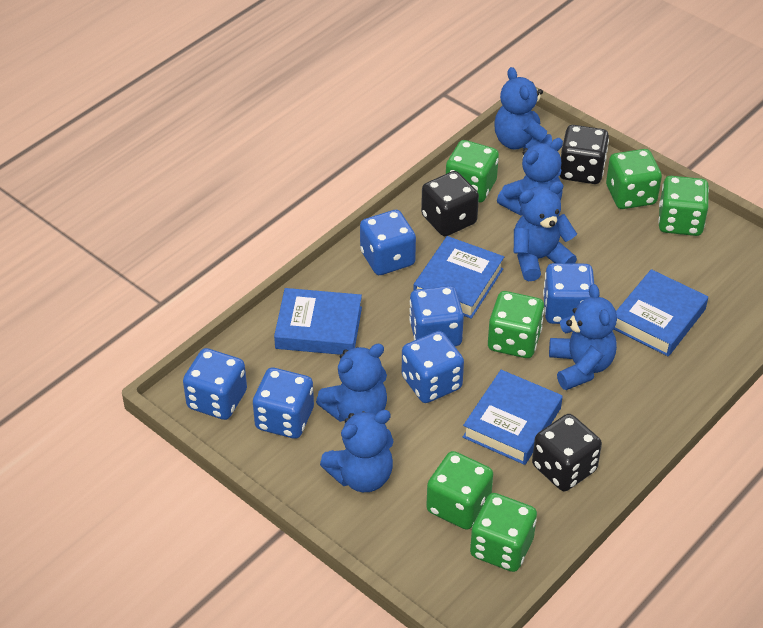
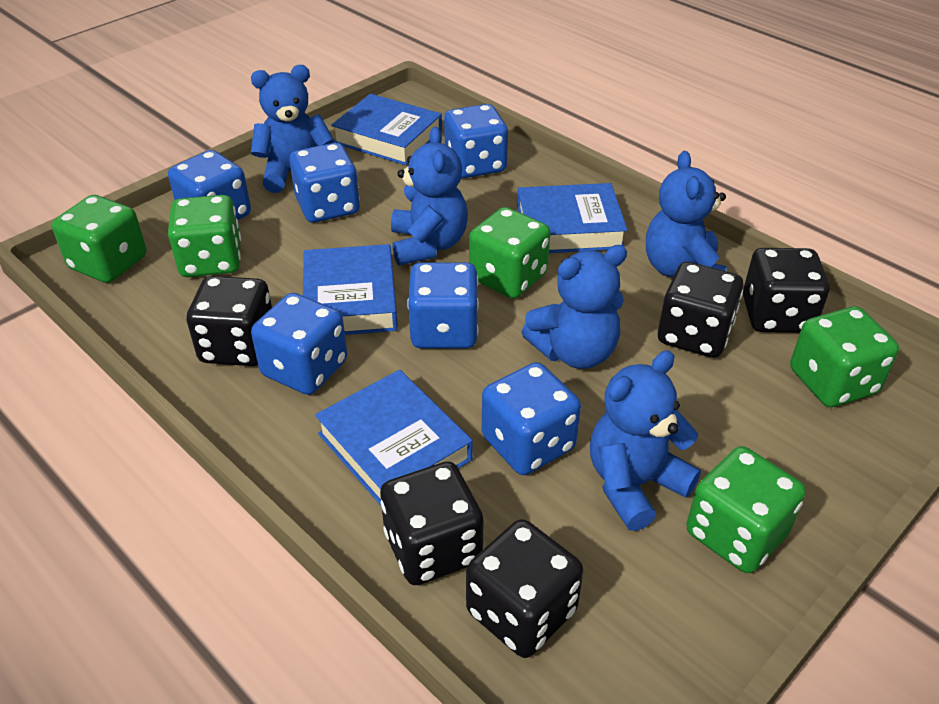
black dice: 3 -> 5
blue teddy bear: 6 -> 5
green dice: 6 -> 5

